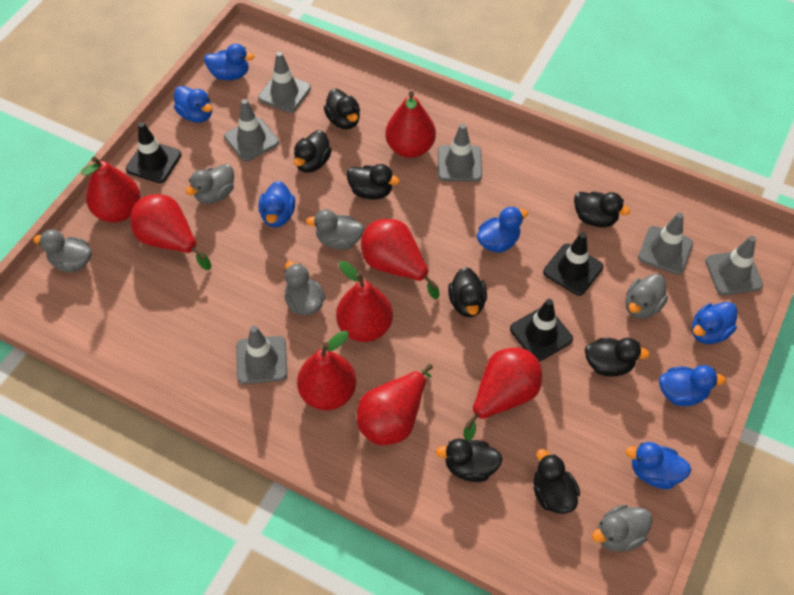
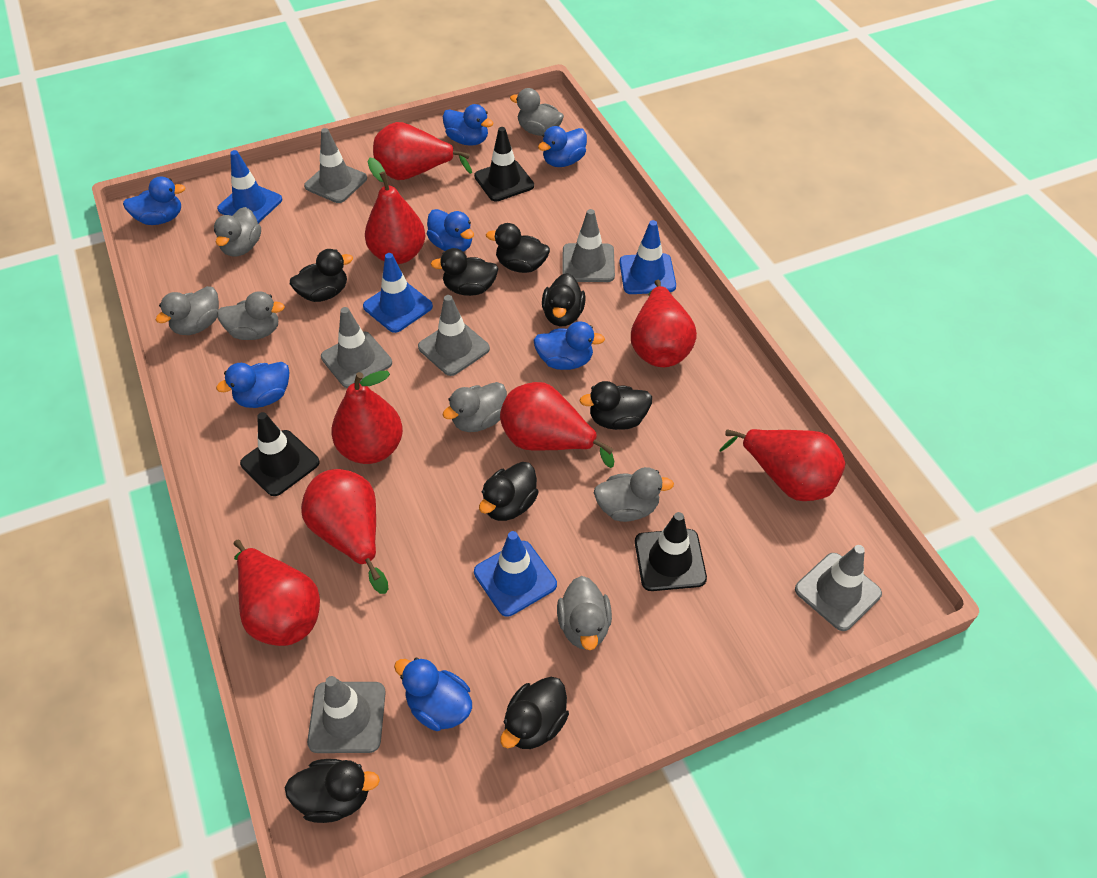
blue traffic cone: 0 -> 4
grey duck: 6 -> 7

